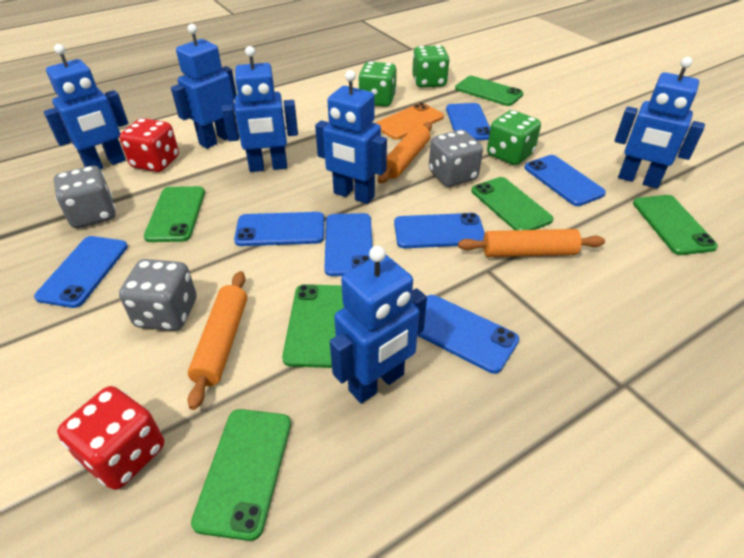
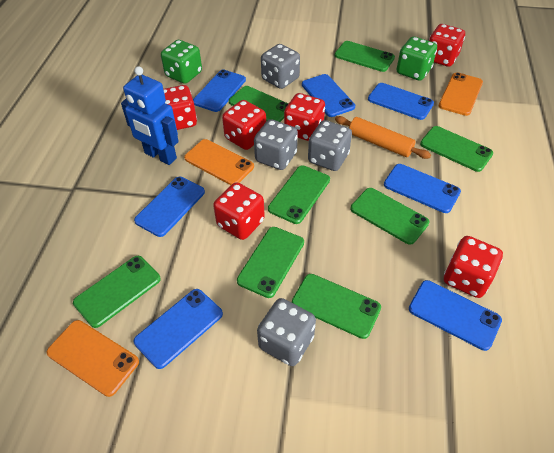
blue robot: 6 -> 1
green dice: 3 -> 2
green phone: 6 -> 8
grey dice: 3 -> 4
orange phone: 1 -> 3
orange rolling pin: 3 -> 1
red dice: 2 -> 6

